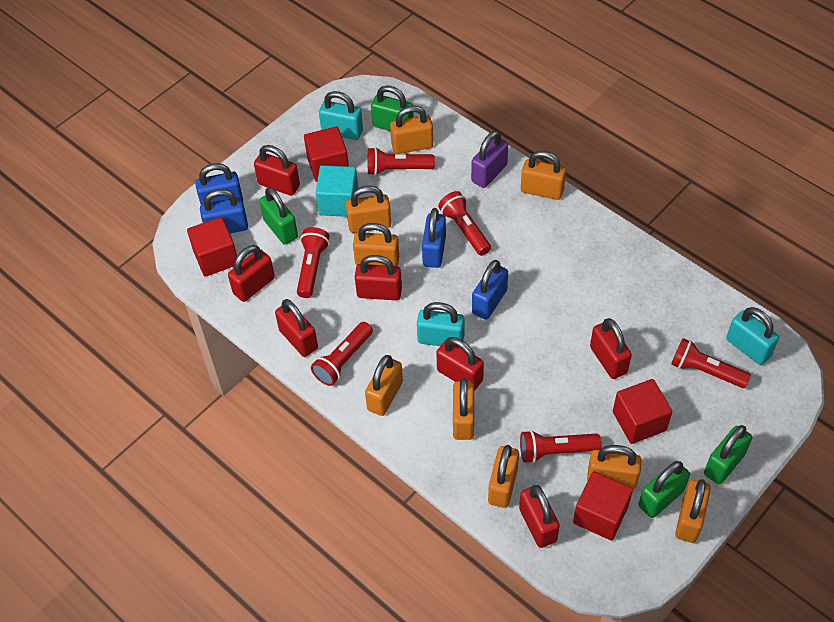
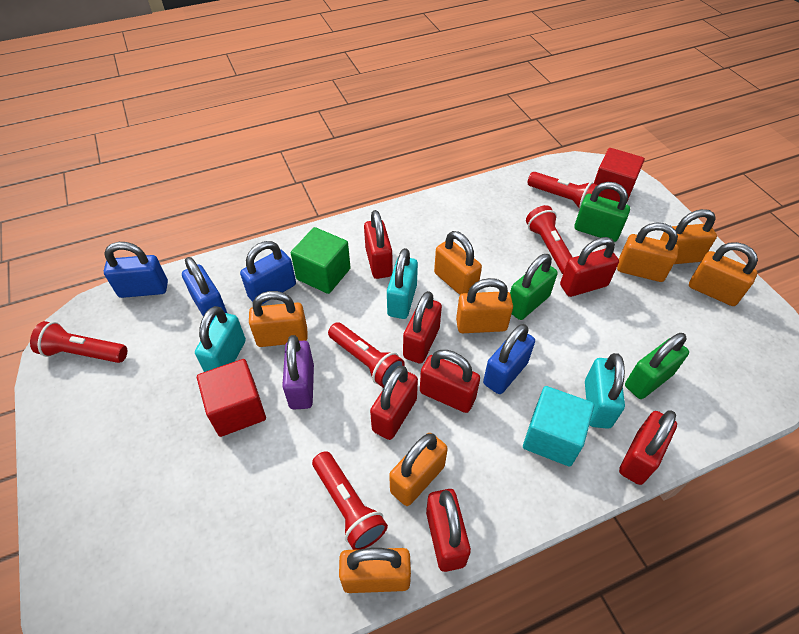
green cube: 0 -> 1
green padlock: 4 -> 3
orange padlock: 9 -> 8
red cube: 4 -> 2
red flashlight: 6 -> 5

